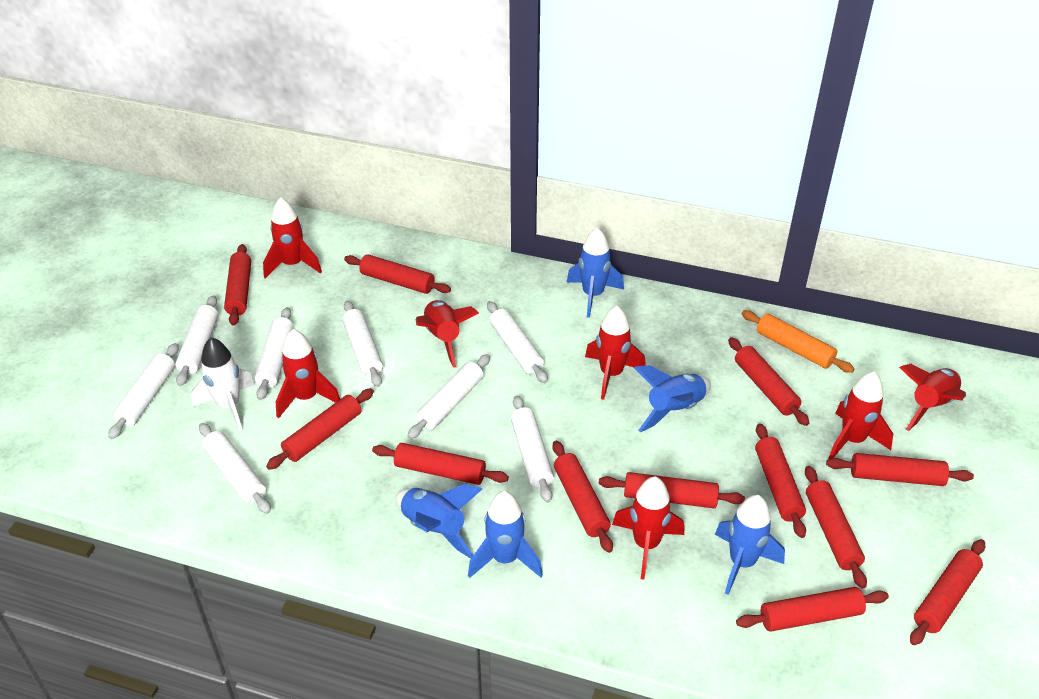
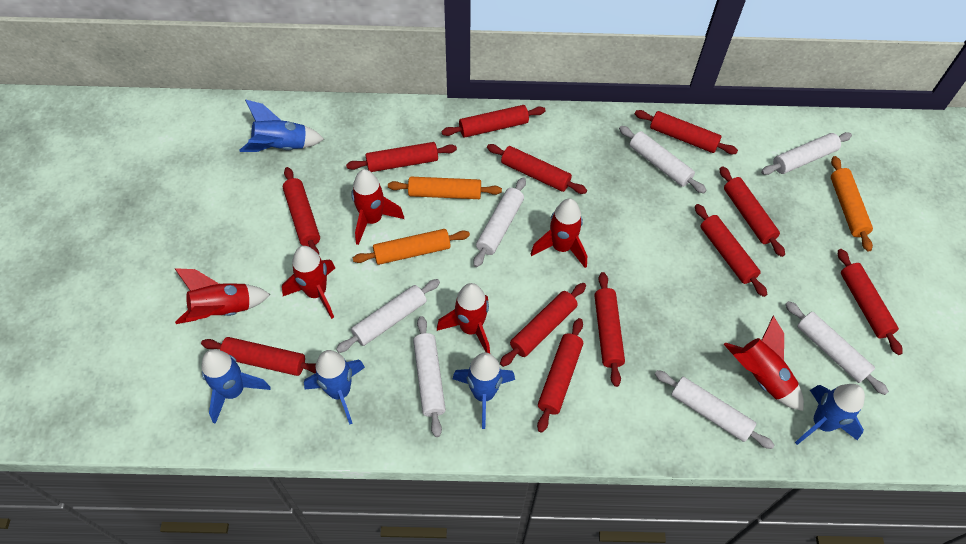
orange rolling pin: 1 -> 3
red rocket: 7 -> 6
white rocket: 1 -> 0
white rolling pin: 8 -> 7

